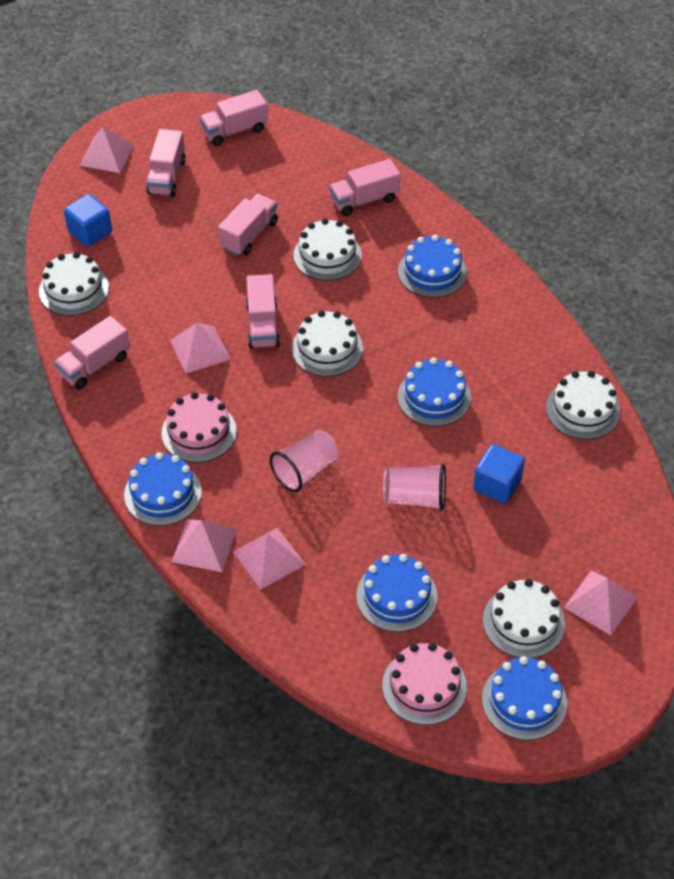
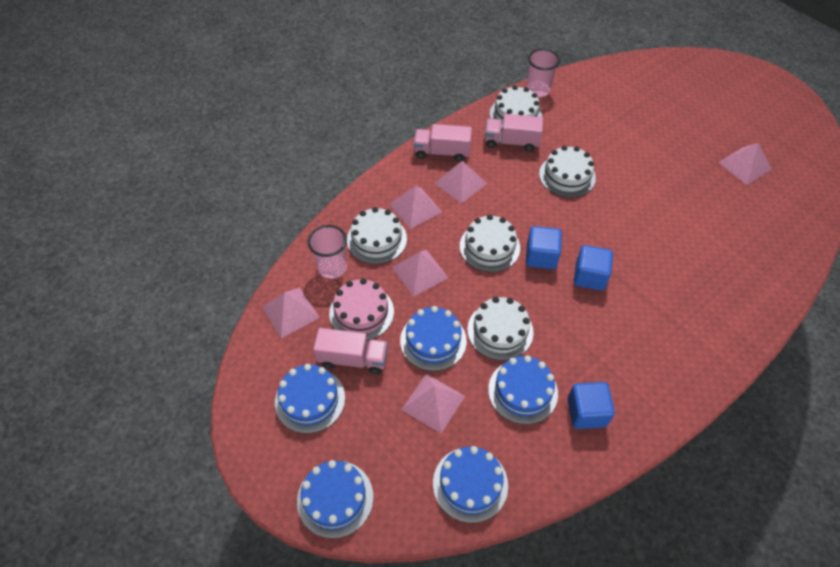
blue cube: 2 -> 3
pink cake: 2 -> 1
pink pyramid: 5 -> 6
pink truck: 6 -> 3

